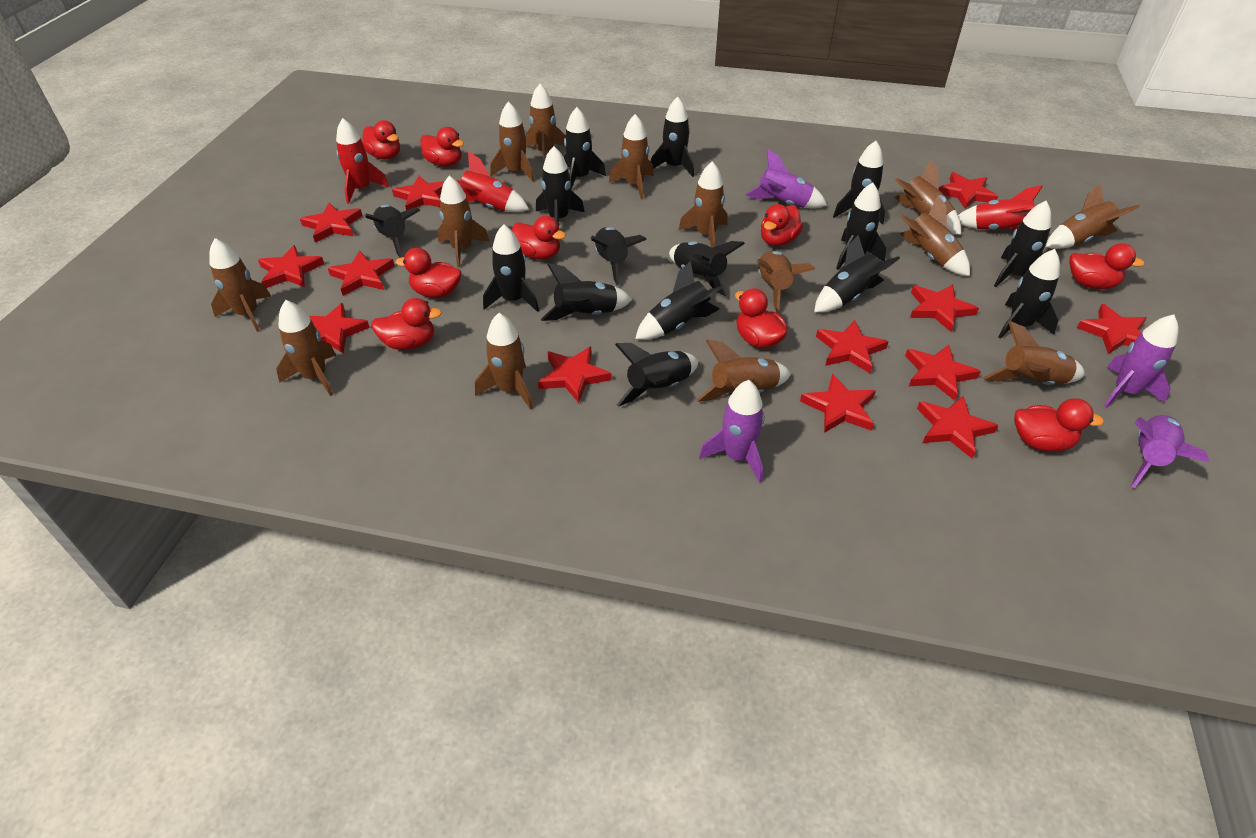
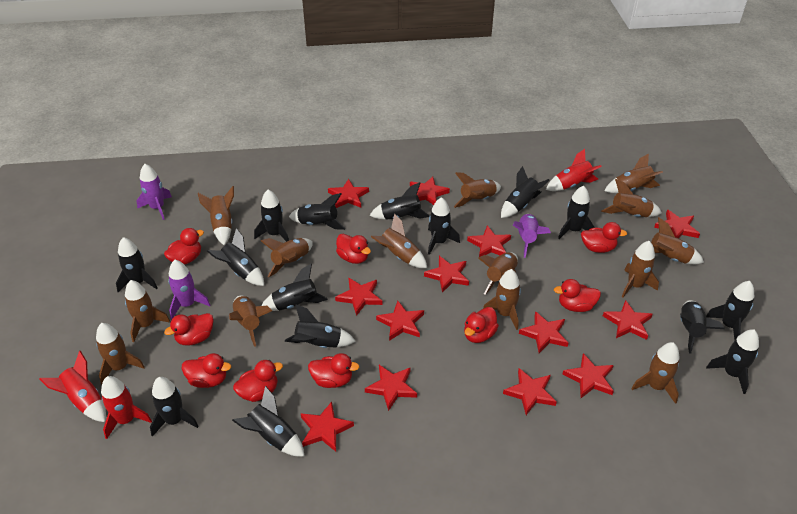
purple rocket: 4 -> 3

